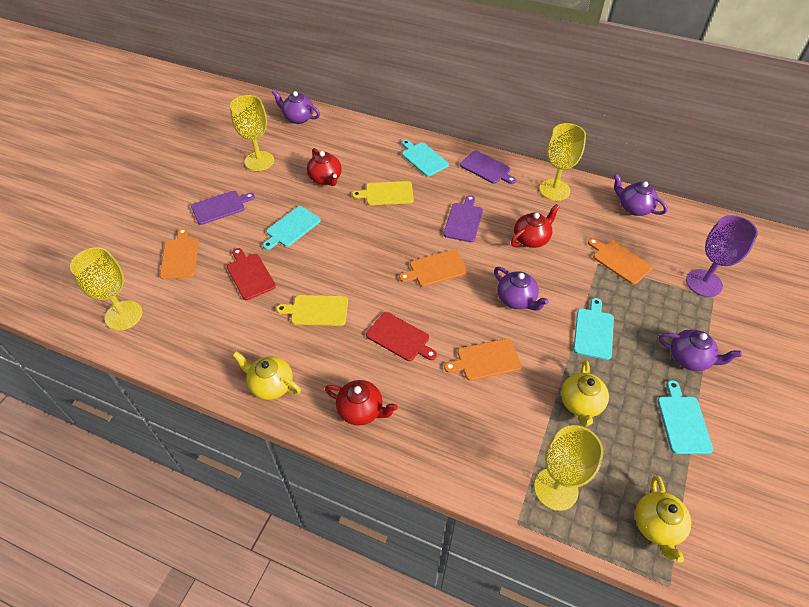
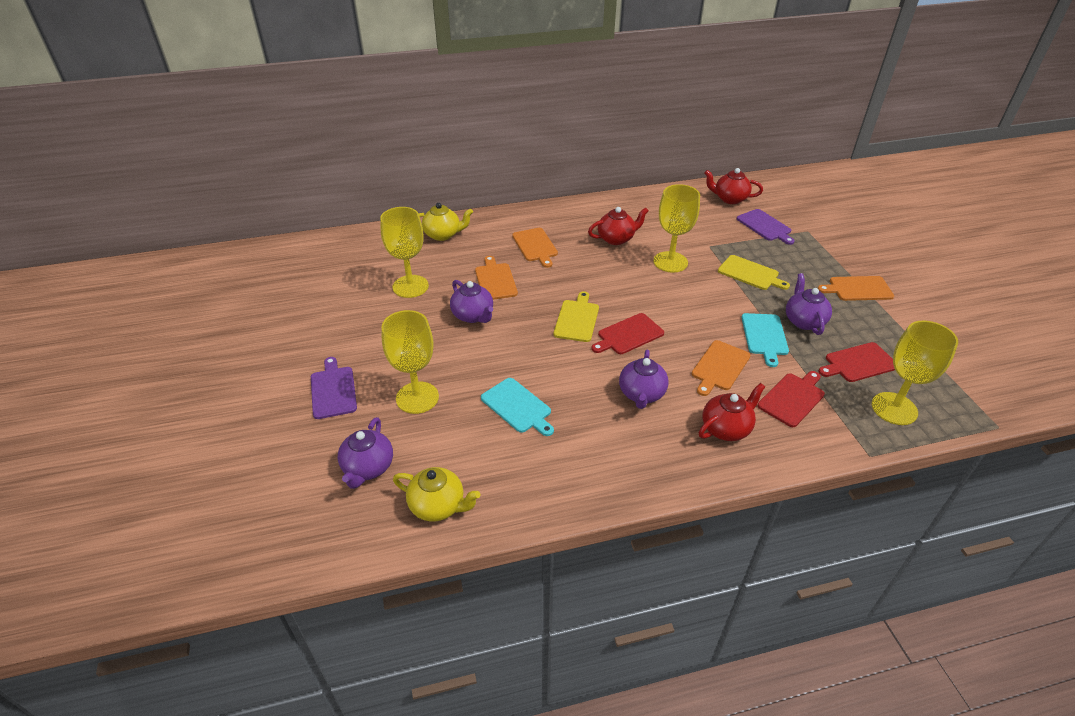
purple cutting board: 3 -> 2
purple goblet: 1 -> 0
red cutting board: 2 -> 3
turquoise cutting board: 4 -> 2
yellow teapot: 3 -> 2

